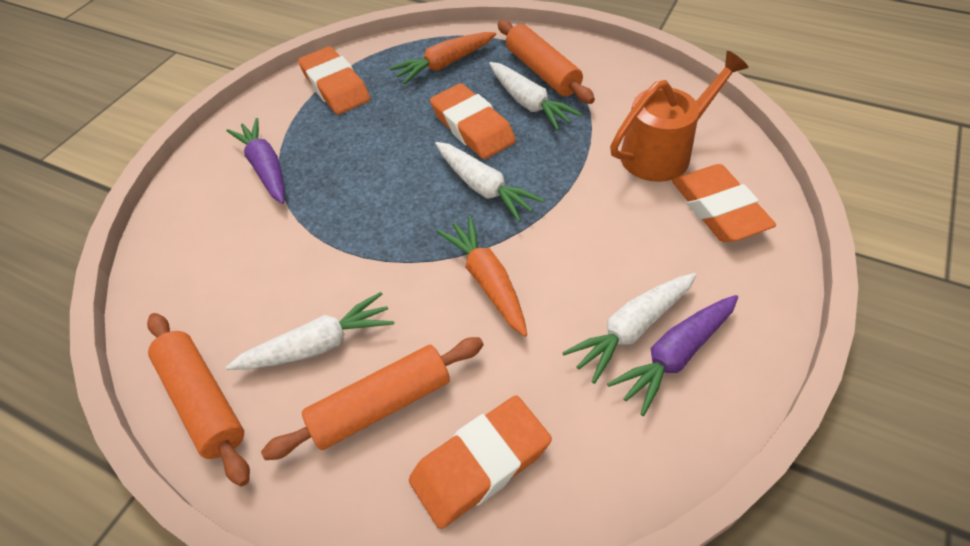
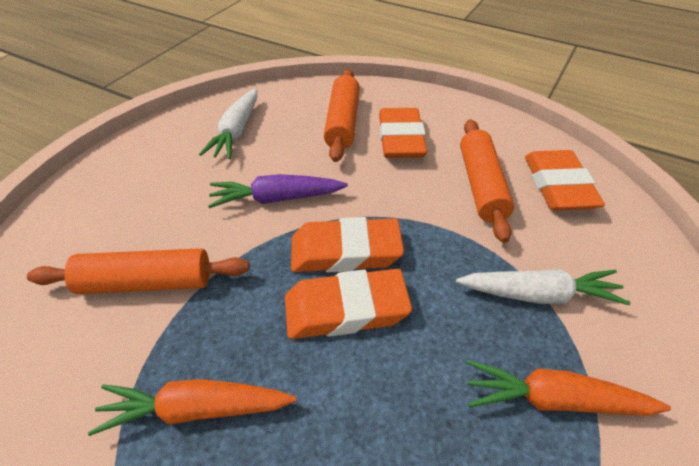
orange watering can: 1 -> 0
purple carrot: 2 -> 1
white carrot: 4 -> 2

